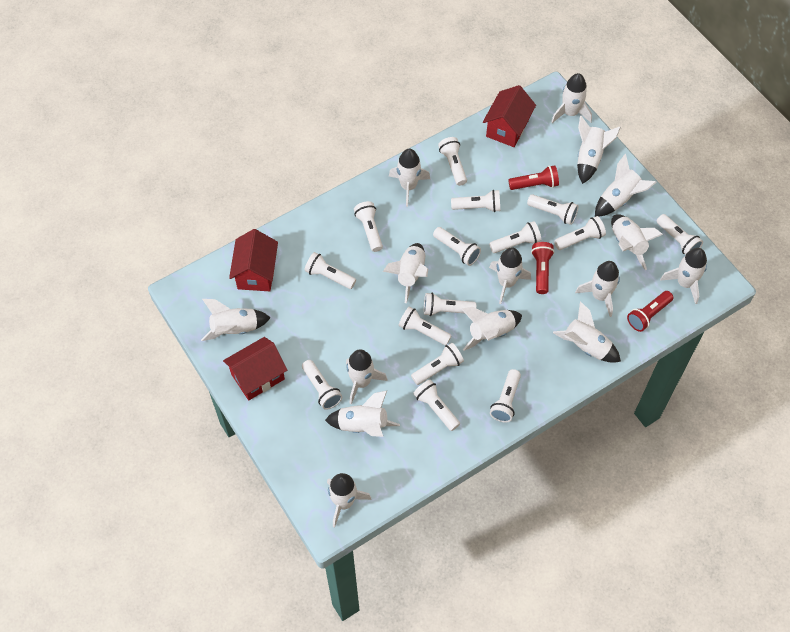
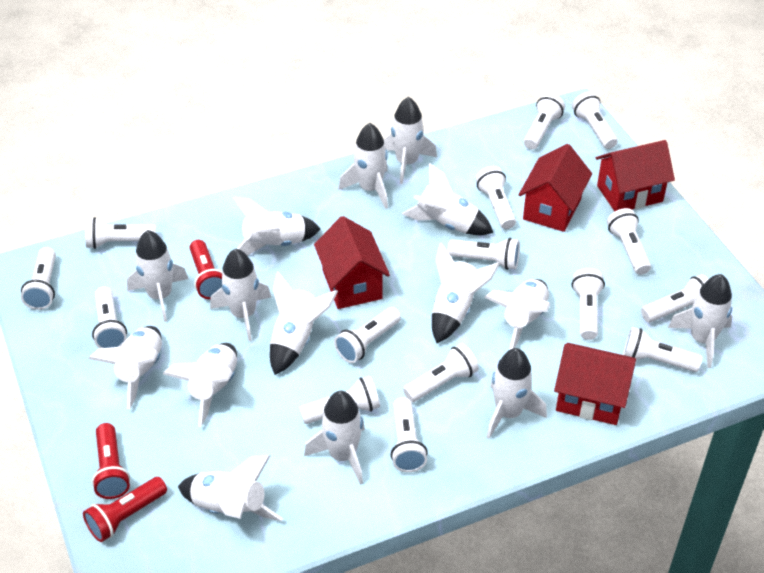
red house: 3 -> 4

